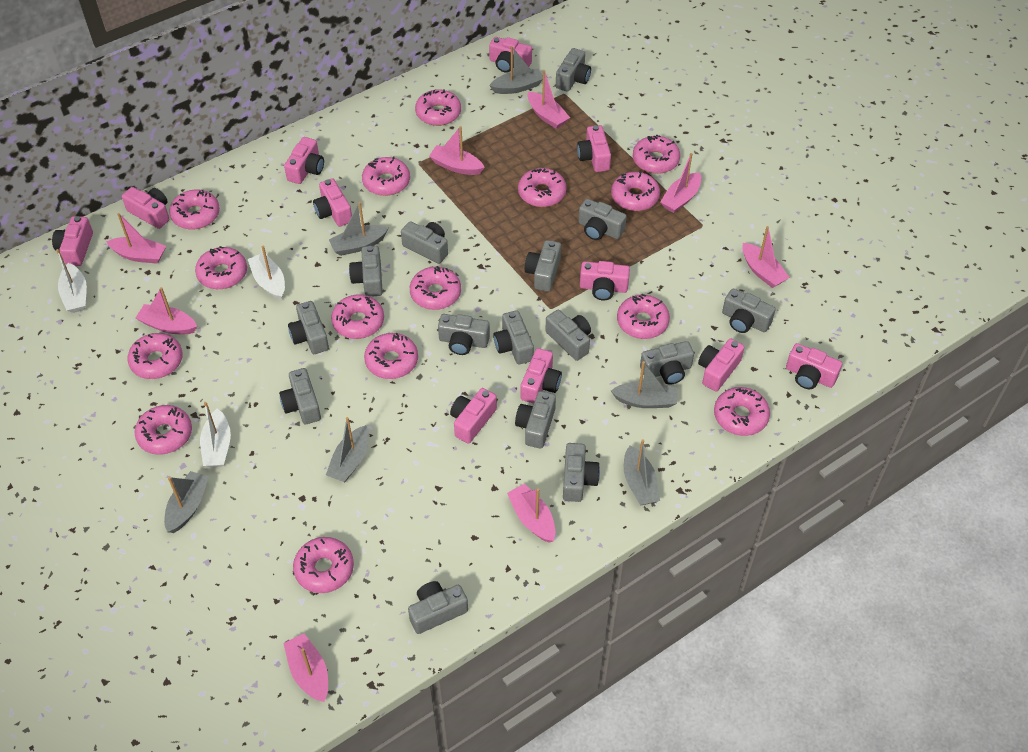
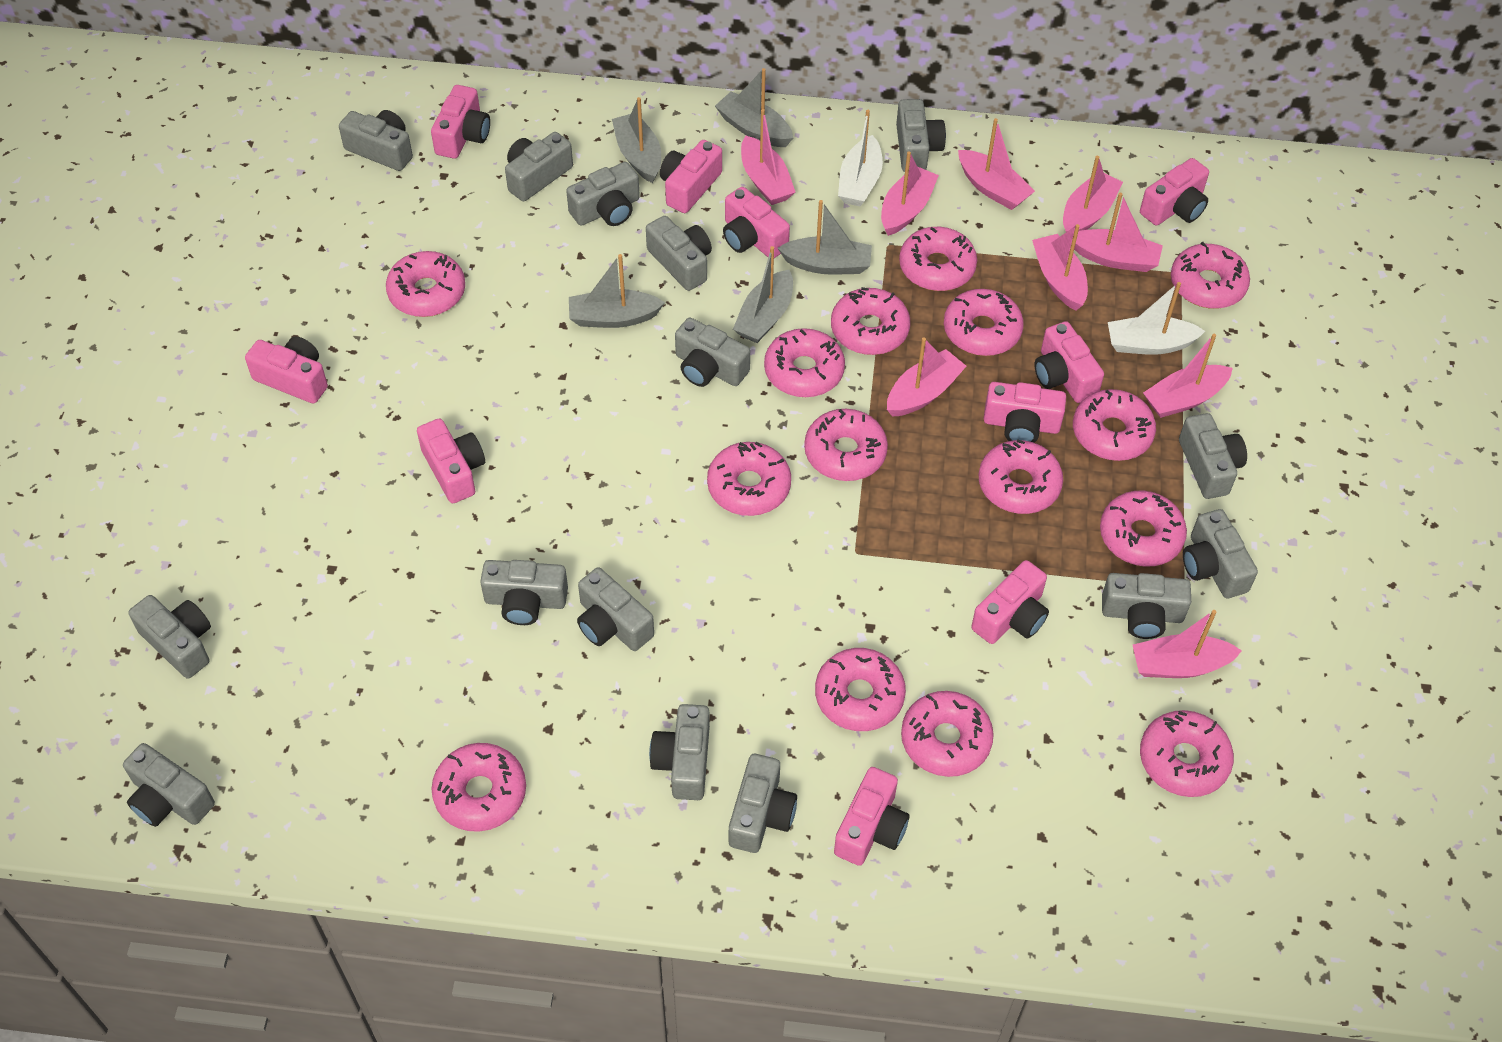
grey boat: 6 -> 5
pink boat: 8 -> 9
pink camera: 11 -> 10
white boat: 3 -> 2

